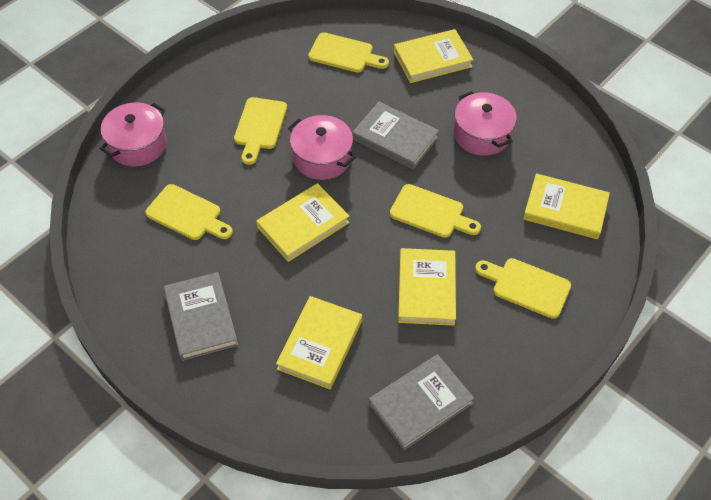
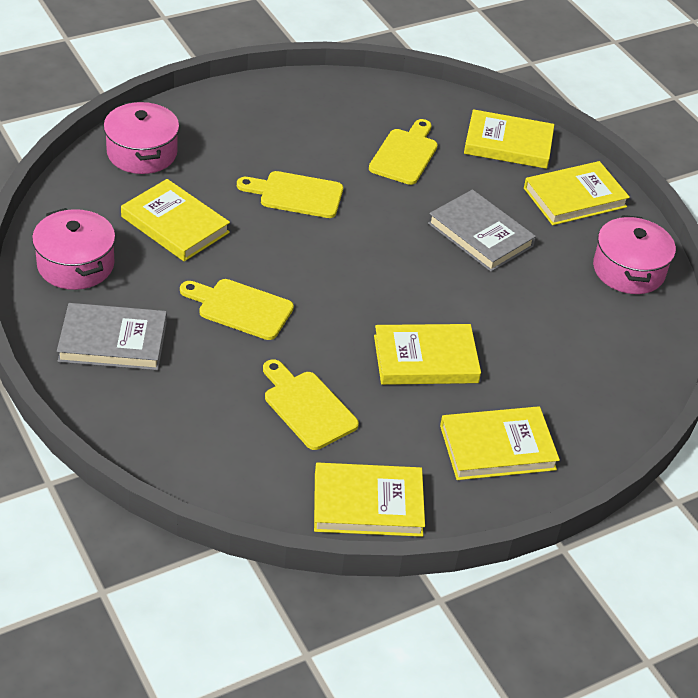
grey book: 3 -> 2
yellow book: 5 -> 6
yellow cutting board: 5 -> 4

